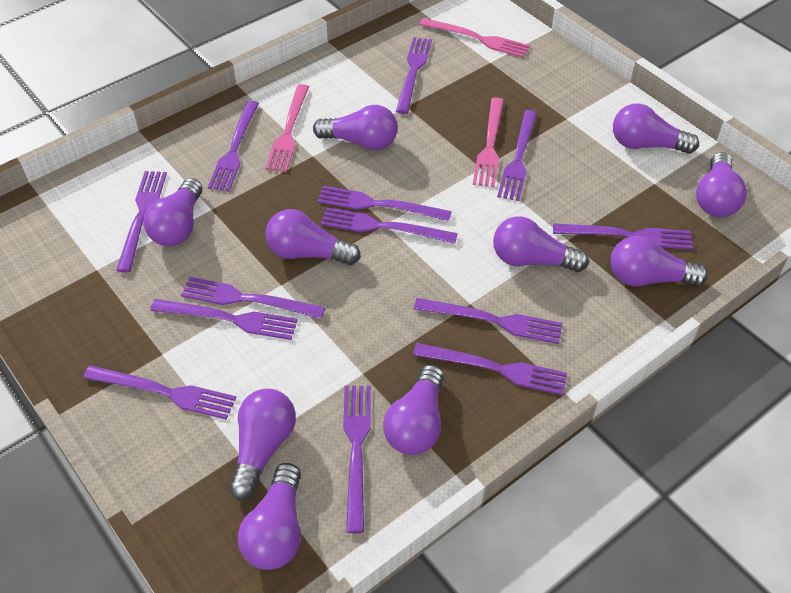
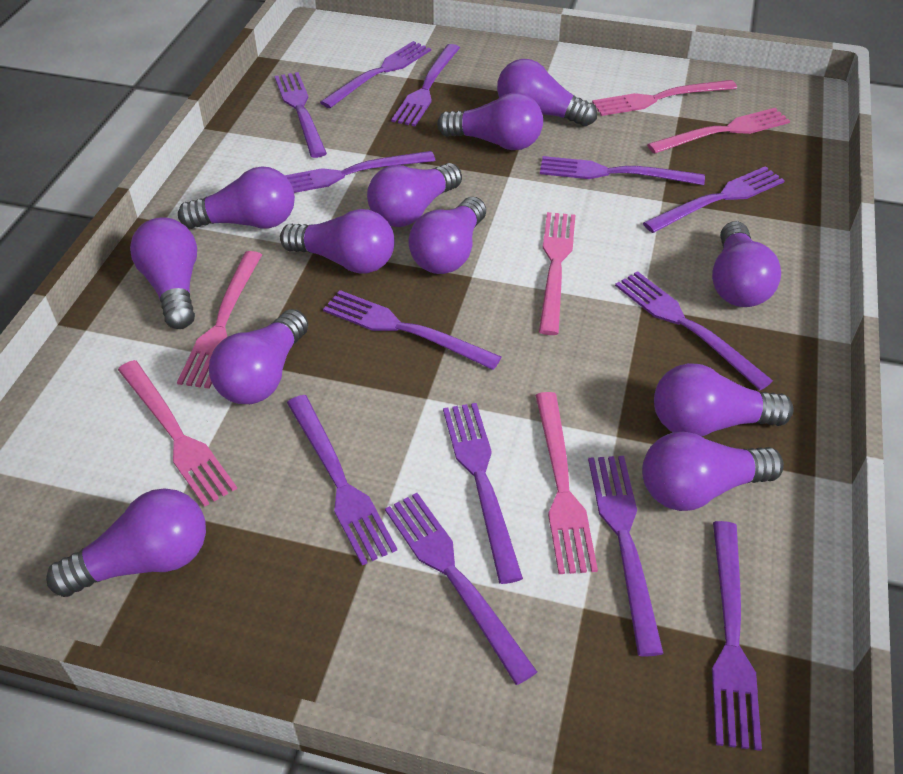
pink fork: 3 -> 6
purple light bulb: 10 -> 12

